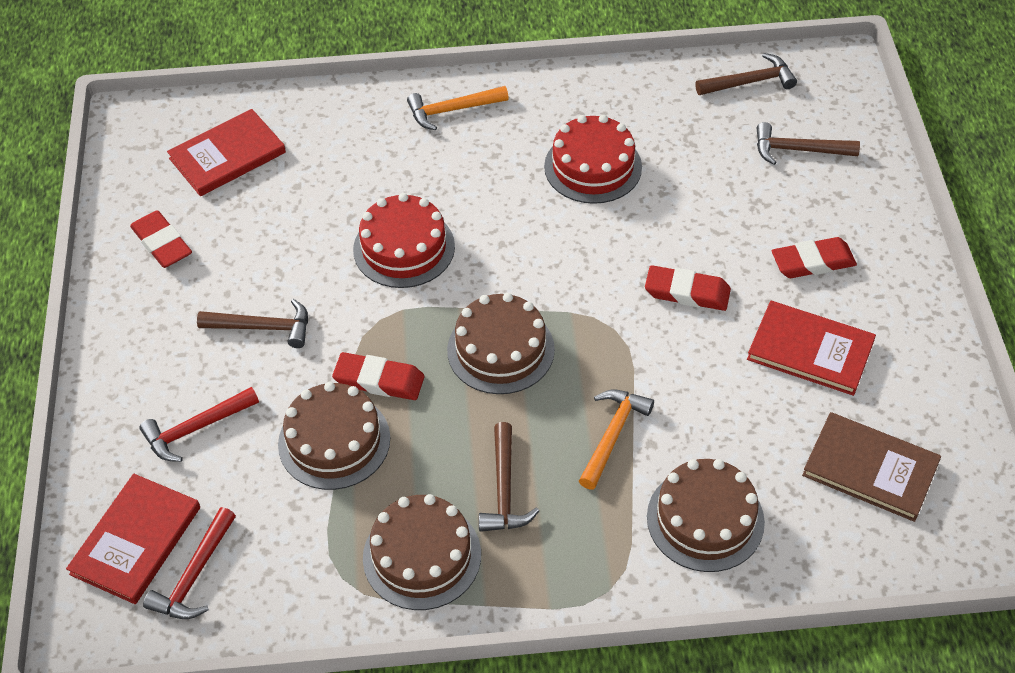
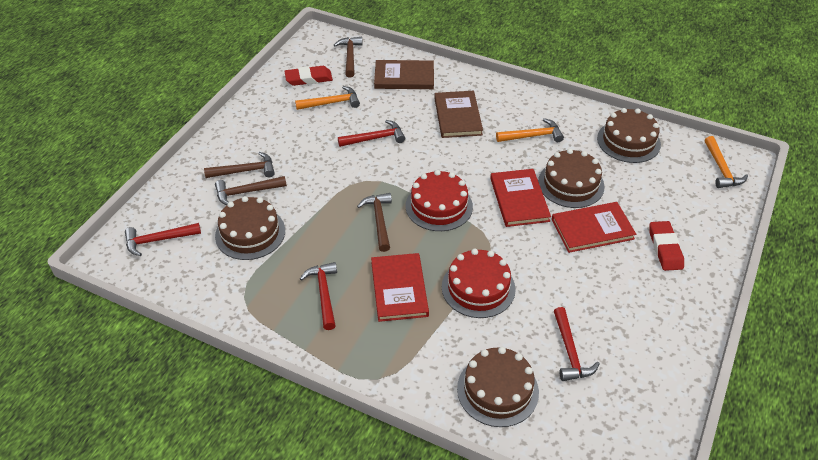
brown book: 1 -> 2
orange hammer: 2 -> 3
red eraser: 4 -> 2
red hammer: 2 -> 4

